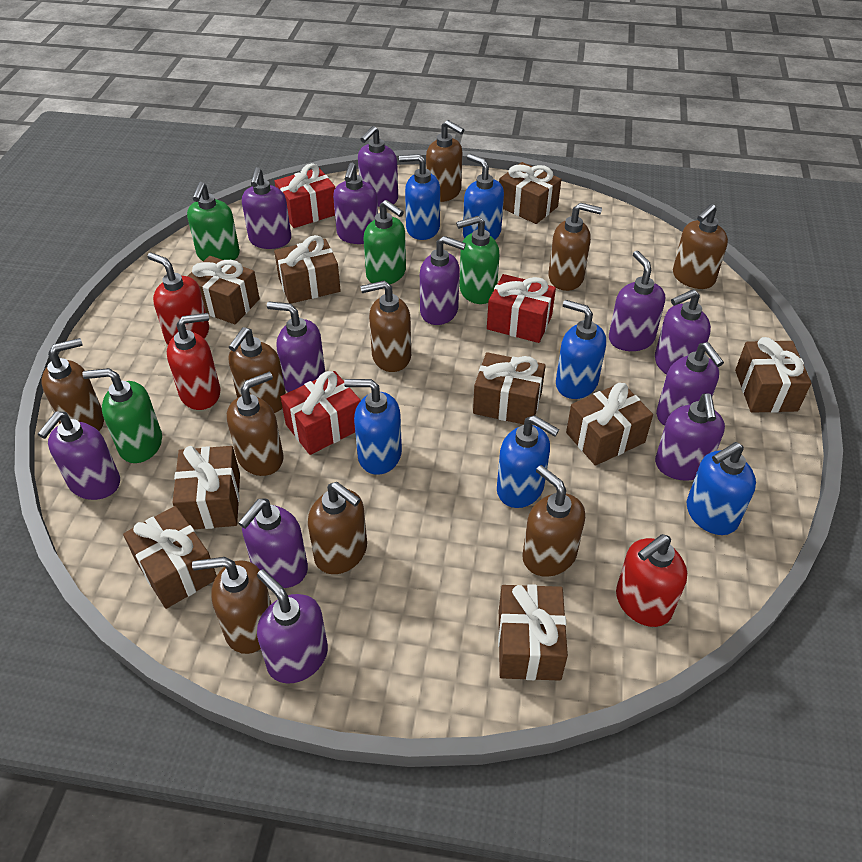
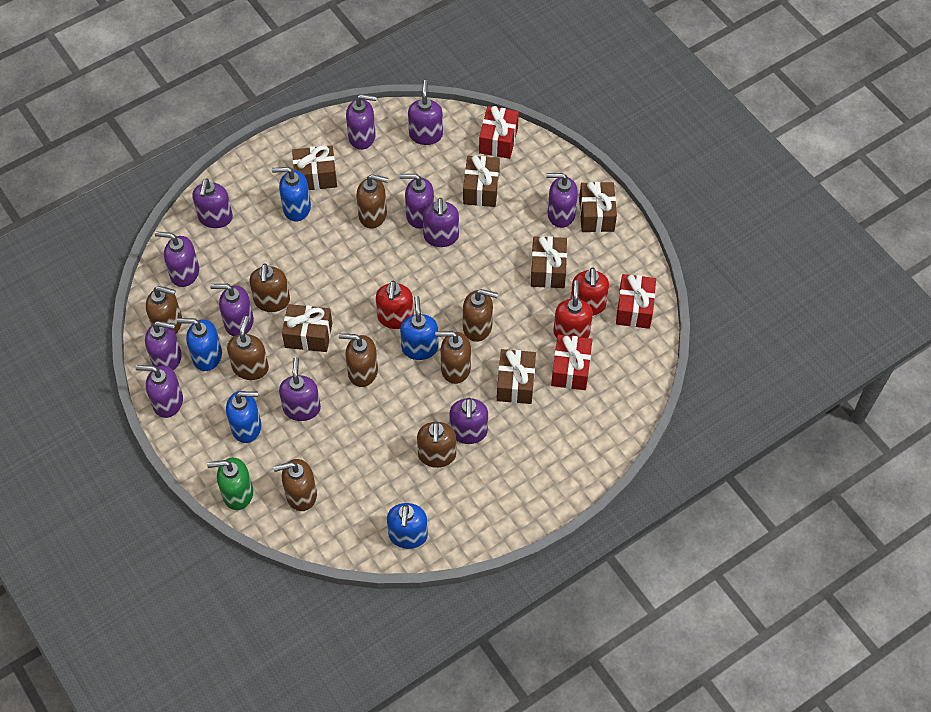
blue soap dispenser: 6 -> 5
brown gift: 9 -> 6
brown soap dispenser: 10 -> 9
green soap dispenser: 4 -> 1

